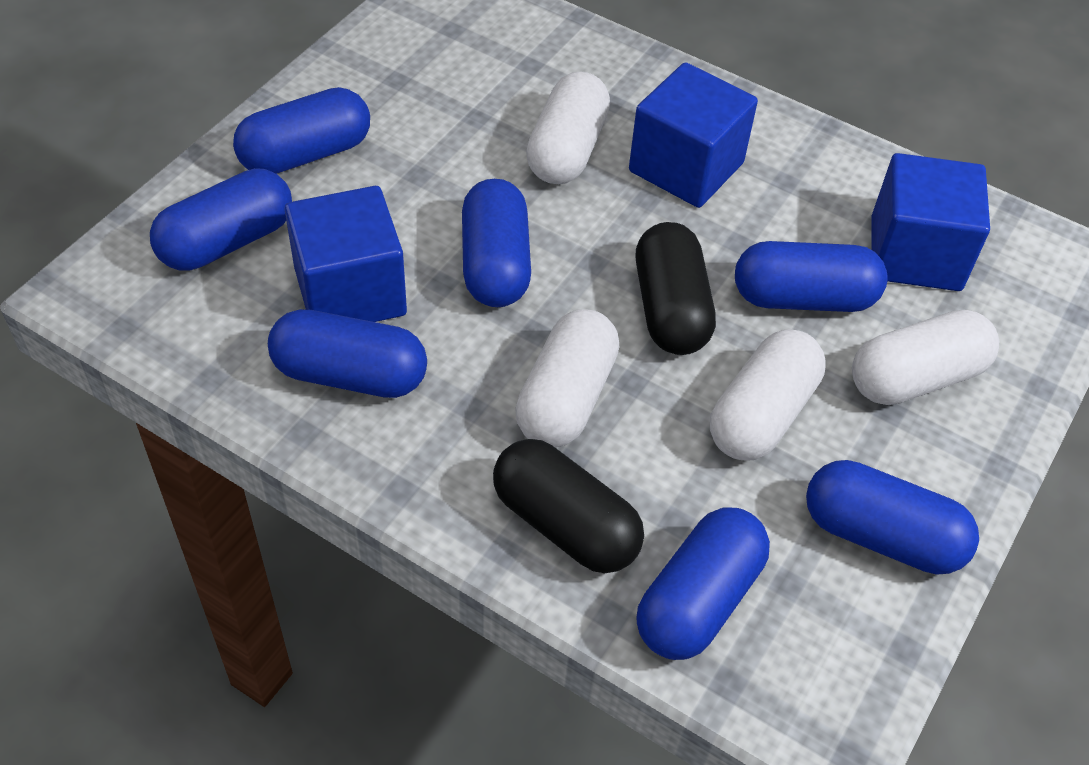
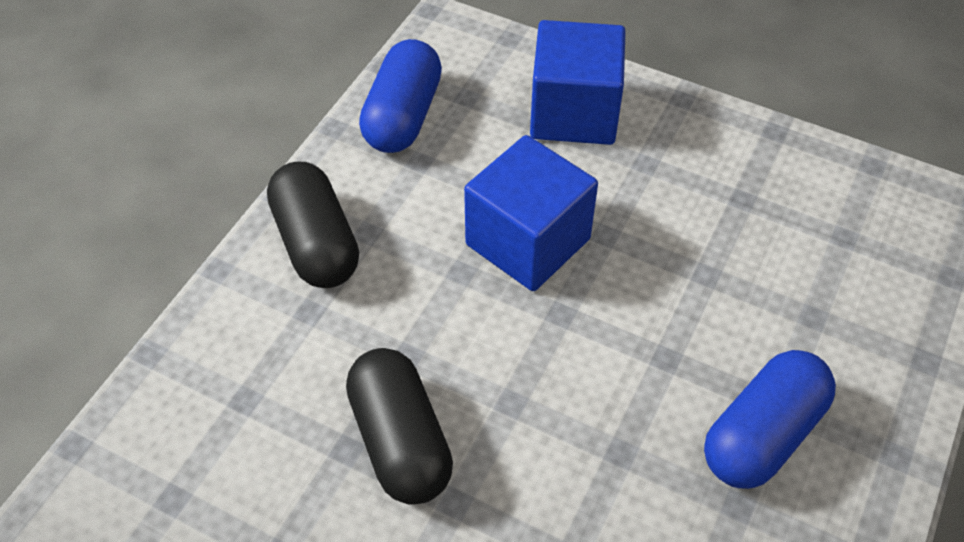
blue capsule: 7 -> 2
blue cube: 3 -> 2
white capsule: 4 -> 0

